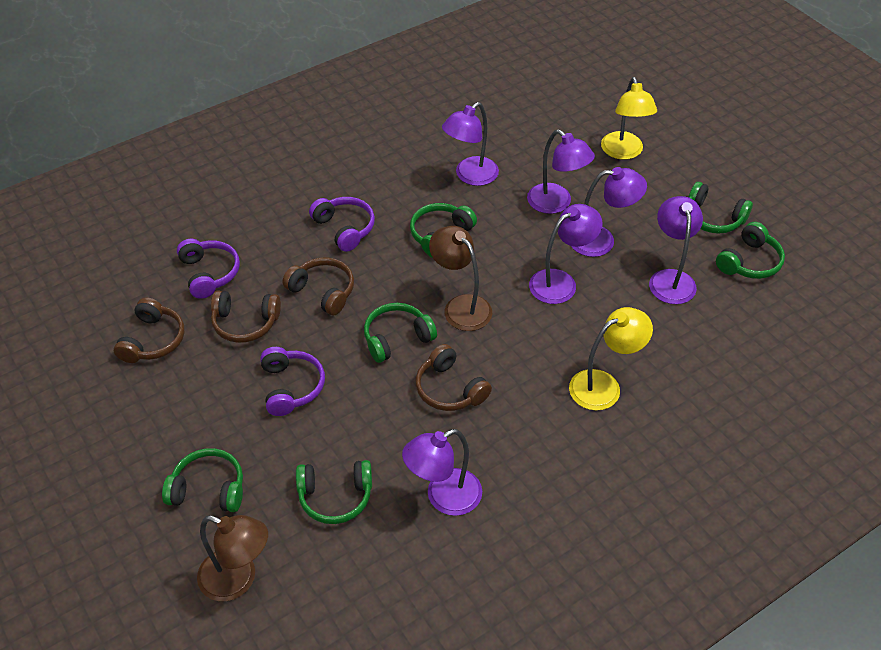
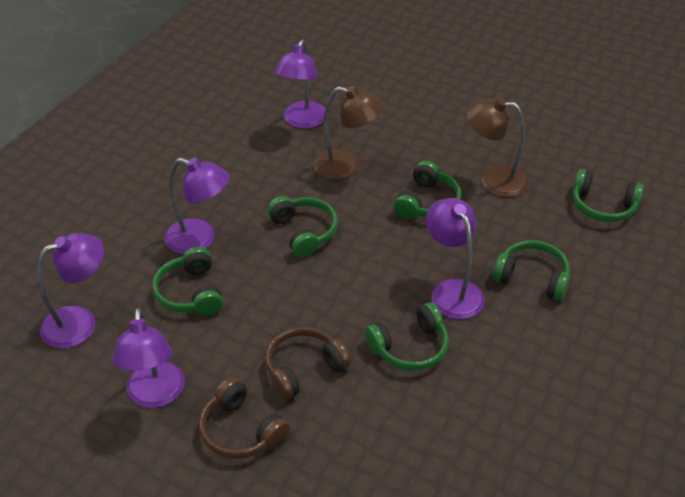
brown headphones: 4 -> 2
purple headphones: 3 -> 0
purple lamp: 6 -> 5
yellow lamp: 2 -> 0

